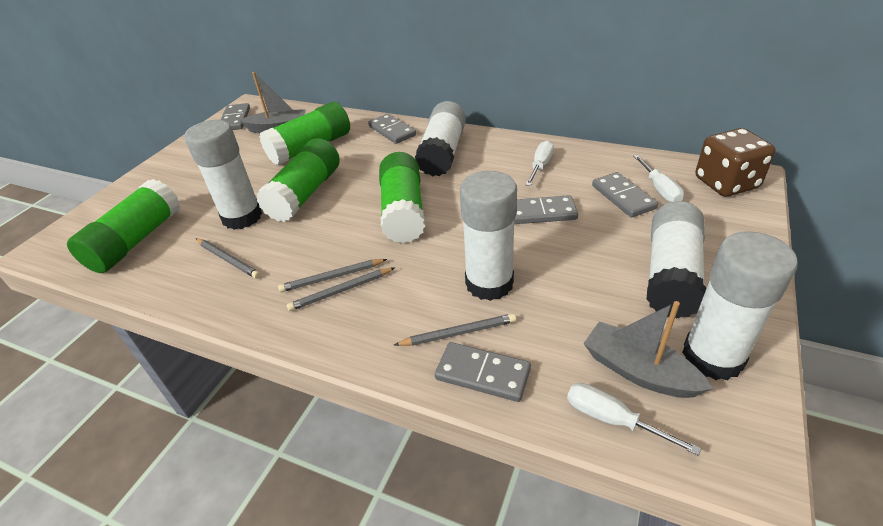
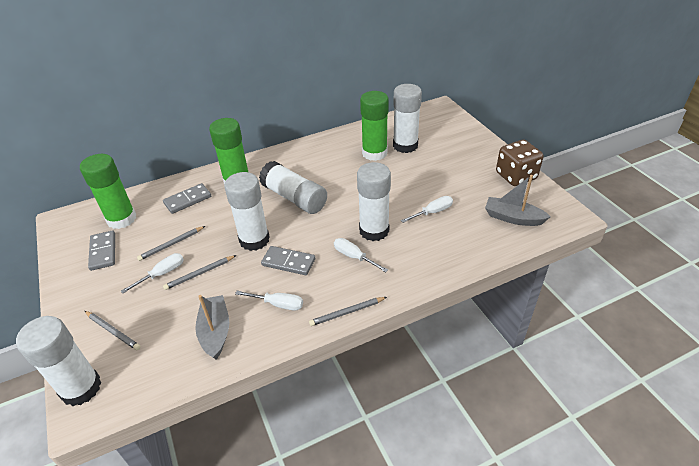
green glue stick: 4 -> 3
grey domino: 5 -> 3
white screwdriver: 3 -> 4

